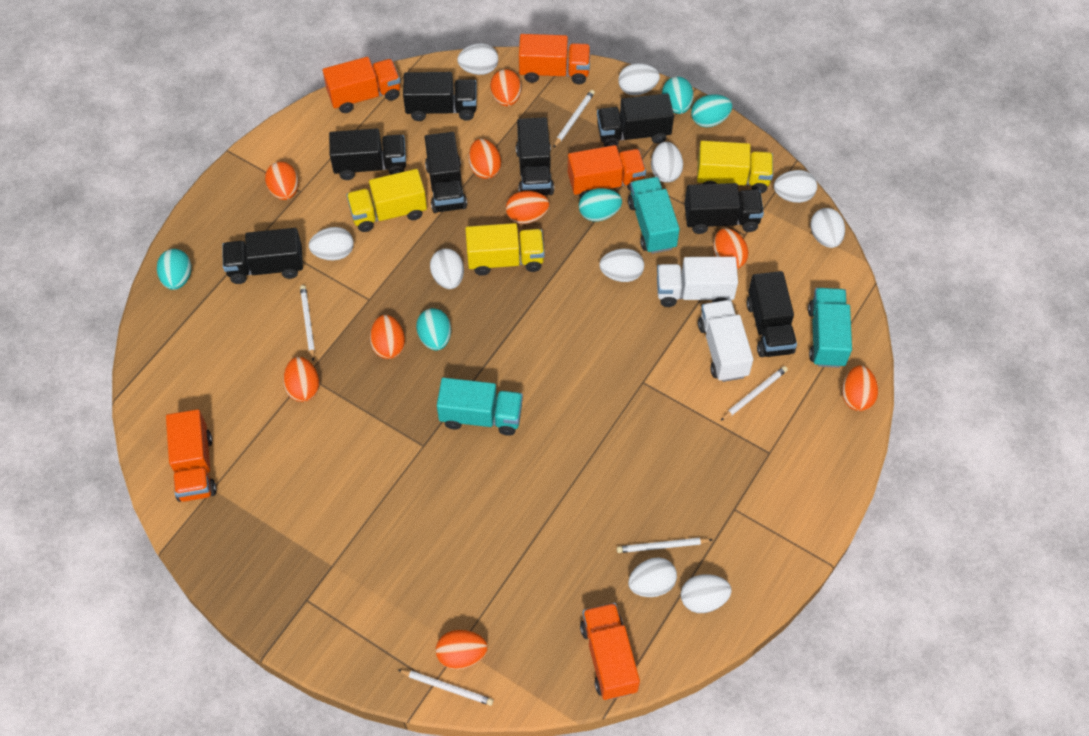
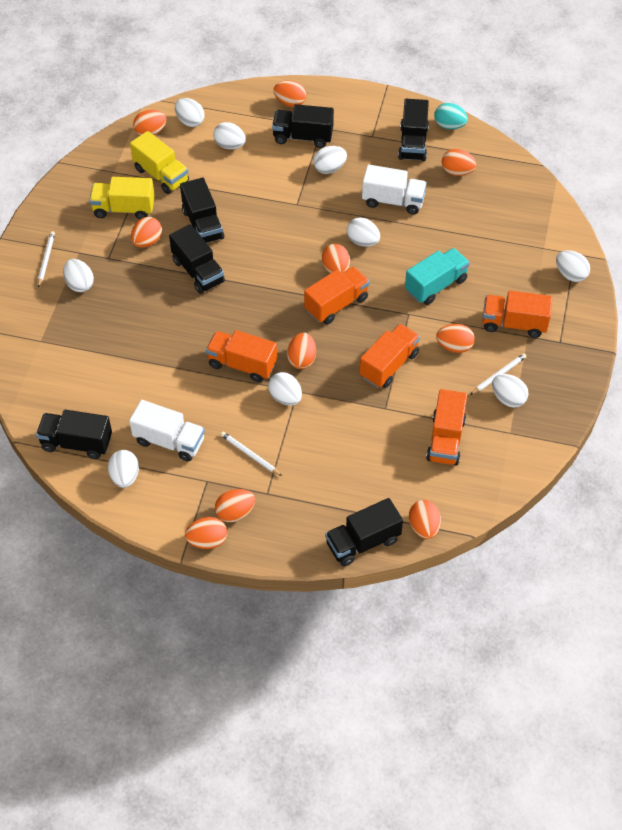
black truck: 8 -> 6
orange egg: 9 -> 10
turquoise egg: 5 -> 1
turquoise truck: 3 -> 1
white egg: 10 -> 9
white pencil: 5 -> 3
yellow truck: 3 -> 2

